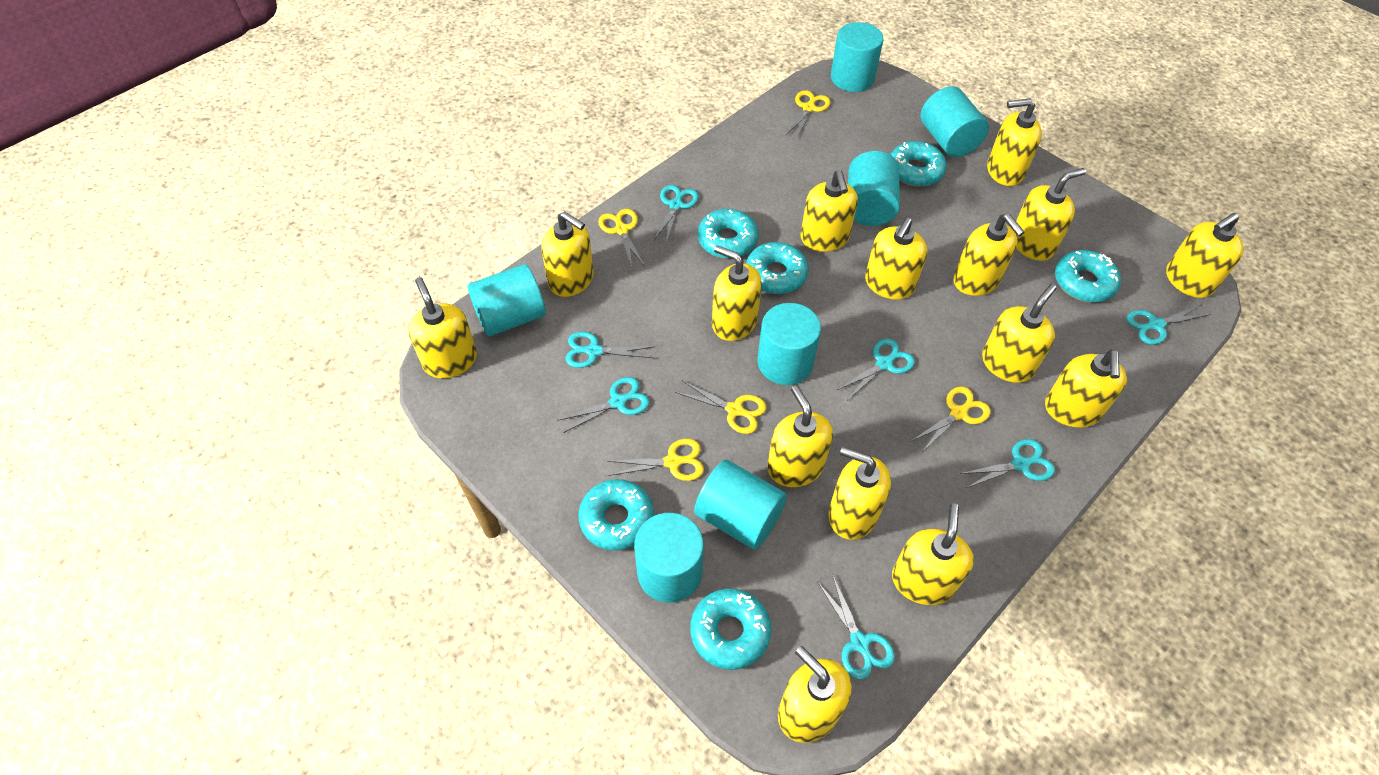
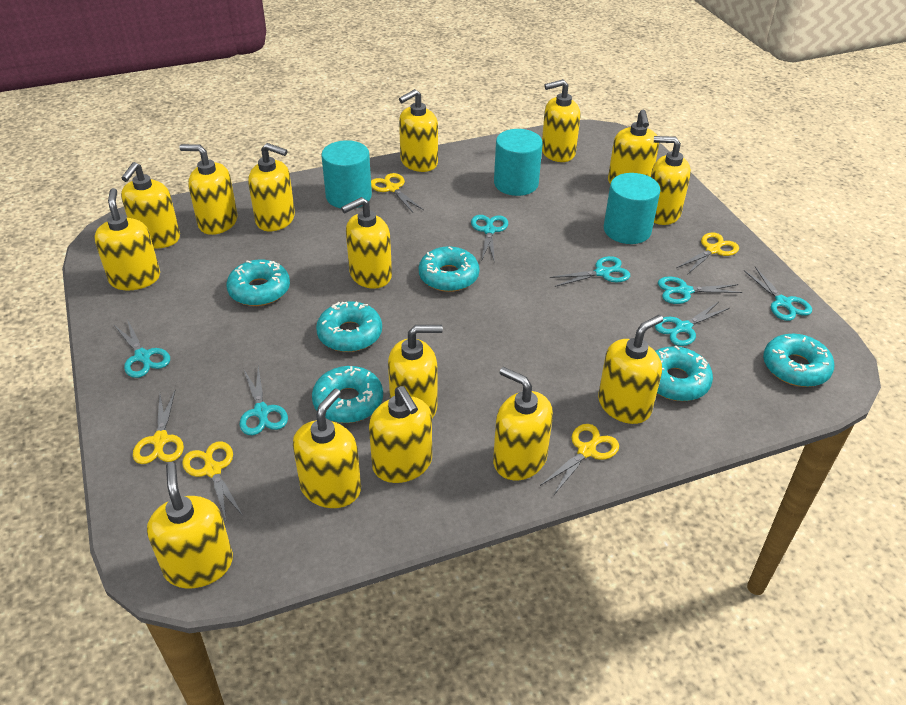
turquoise cylinder: 7 -> 3

